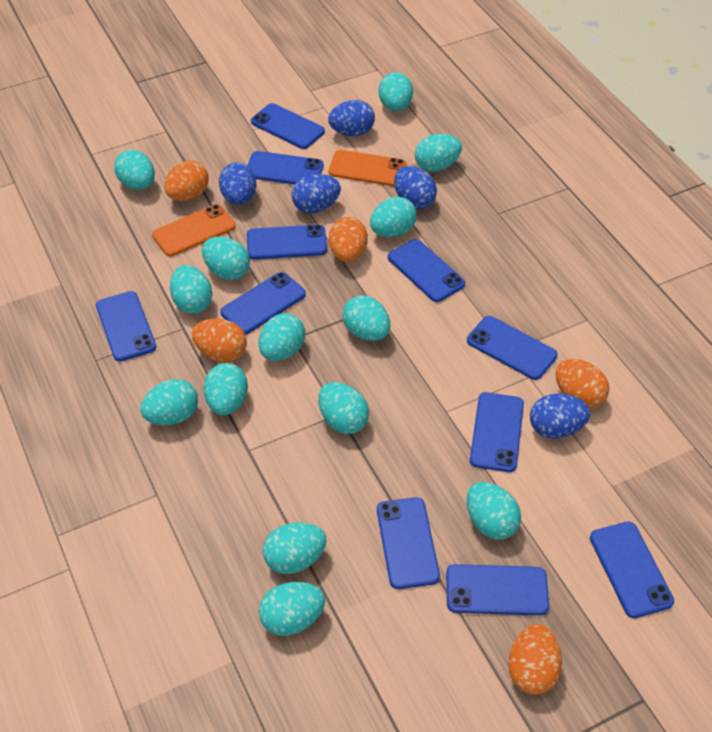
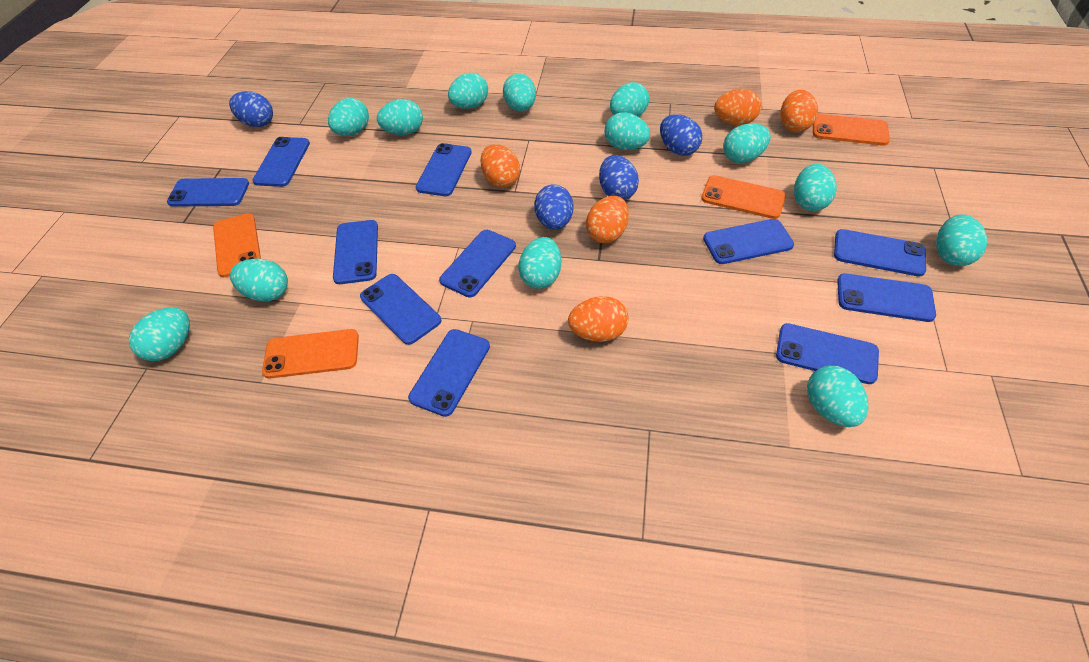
blue egg: 5 -> 4
orange phone: 2 -> 4
turquoise egg: 14 -> 13

